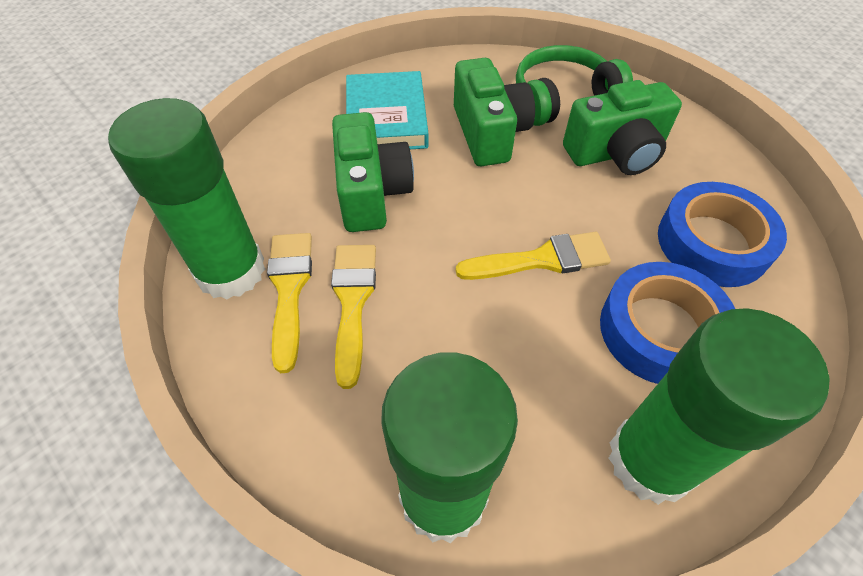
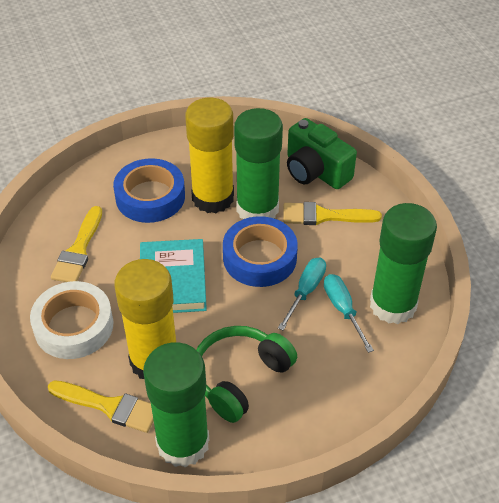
green camera: 3 -> 1
turquoise screwdriver: 0 -> 2
white tape: 0 -> 1
yellow glue stick: 0 -> 2

